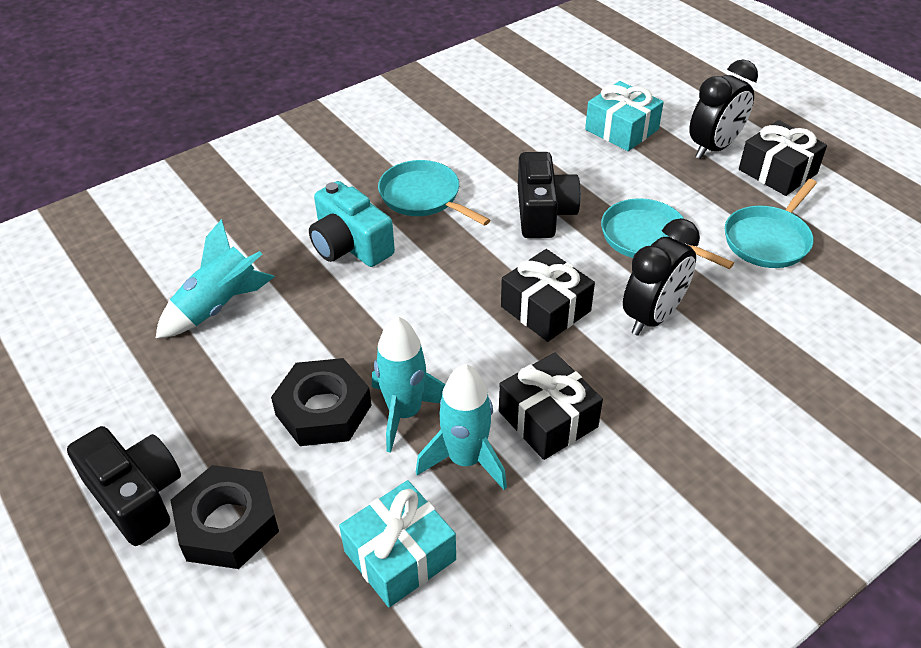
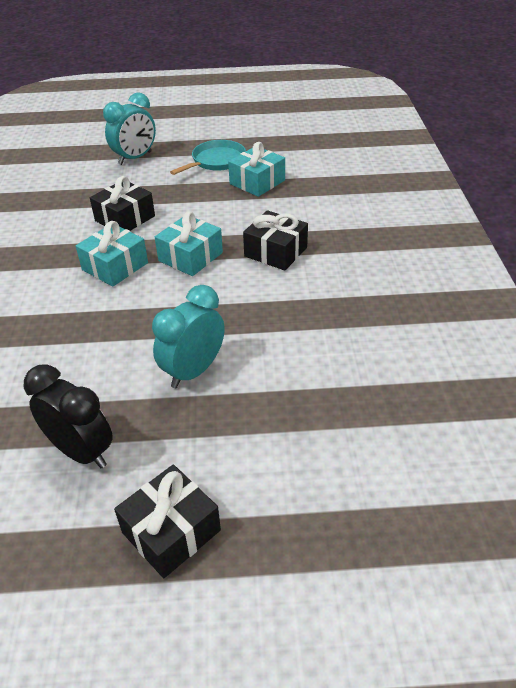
black camera: 2 -> 0
black clock: 2 -> 1
black nut: 2 -> 0
turquoise camera: 1 -> 0
turquoise clock: 0 -> 2
turquoise gift: 2 -> 3
turquoise pan: 3 -> 1
turquoise rocket: 3 -> 0

